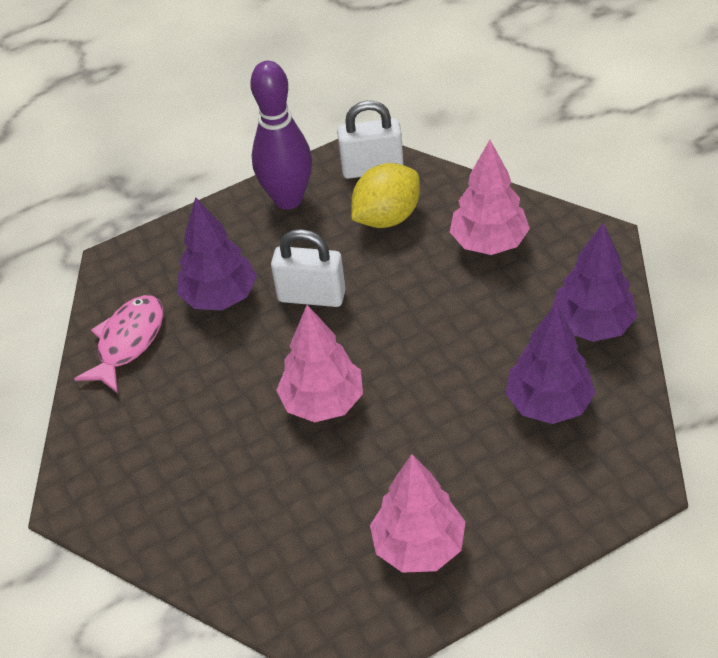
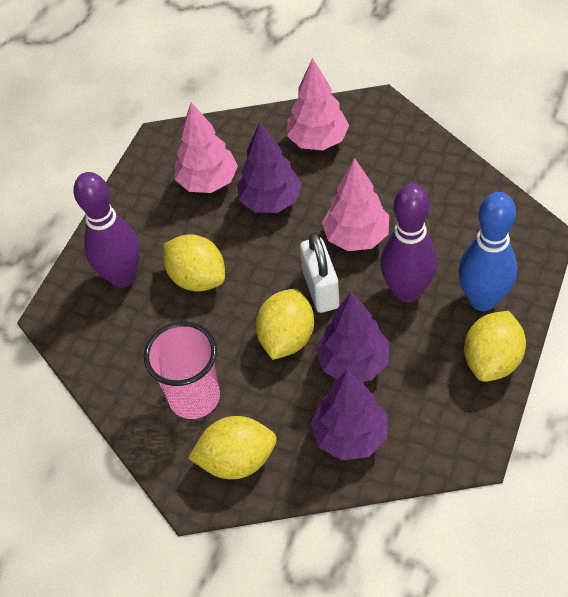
blue bowling pin: 0 -> 1
pink cup: 0 -> 1
pink fish: 1 -> 0
purple bowling pin: 1 -> 2
white padlock: 2 -> 1
yellow lemon: 1 -> 4

